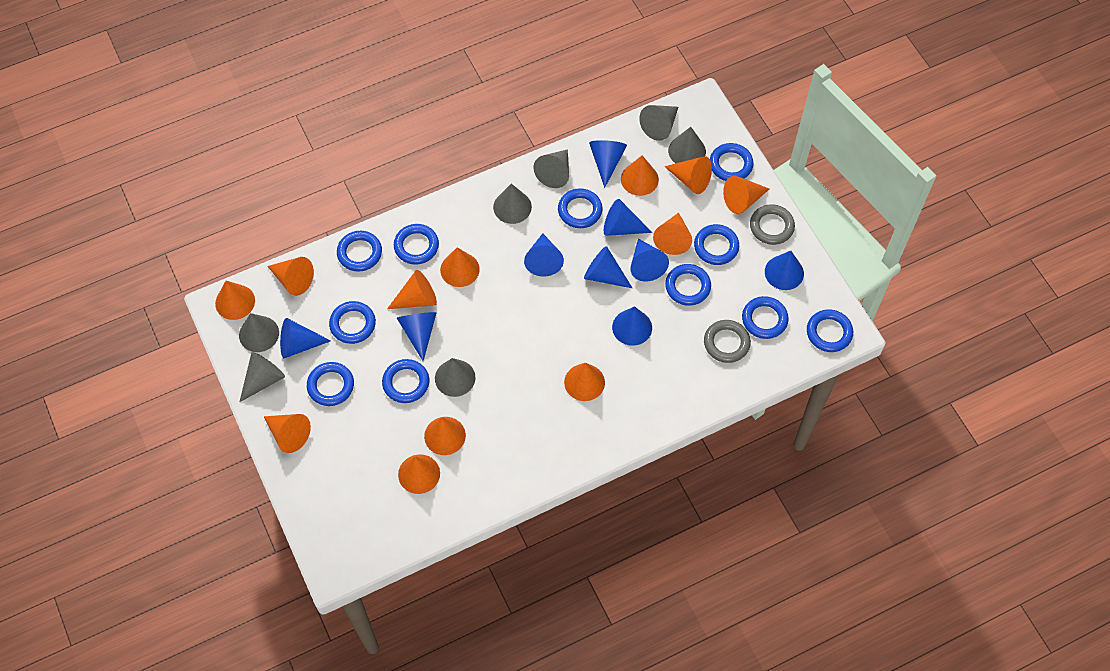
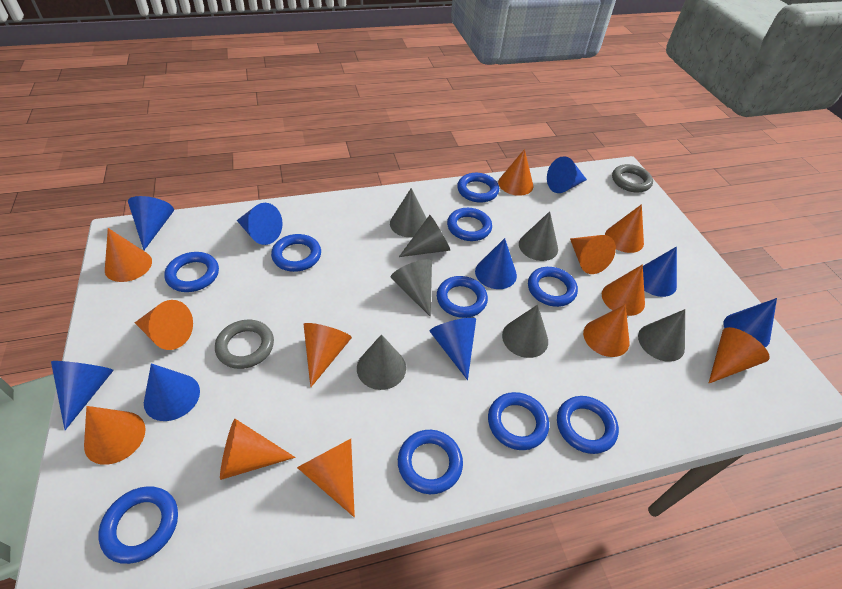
blue ring: 11 -> 10

